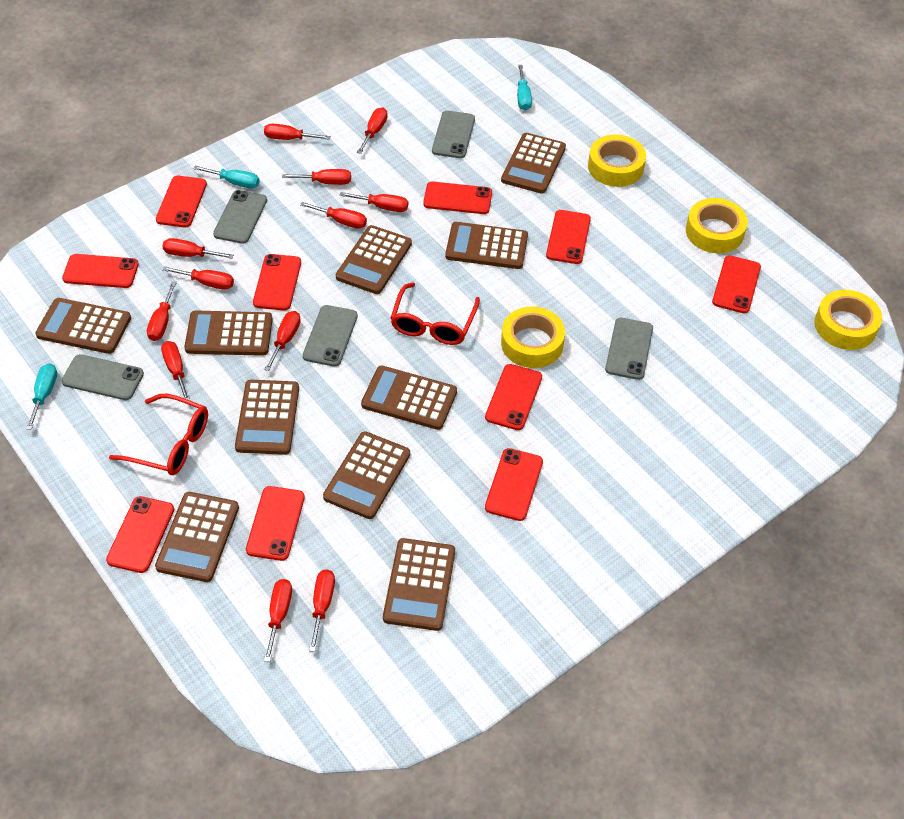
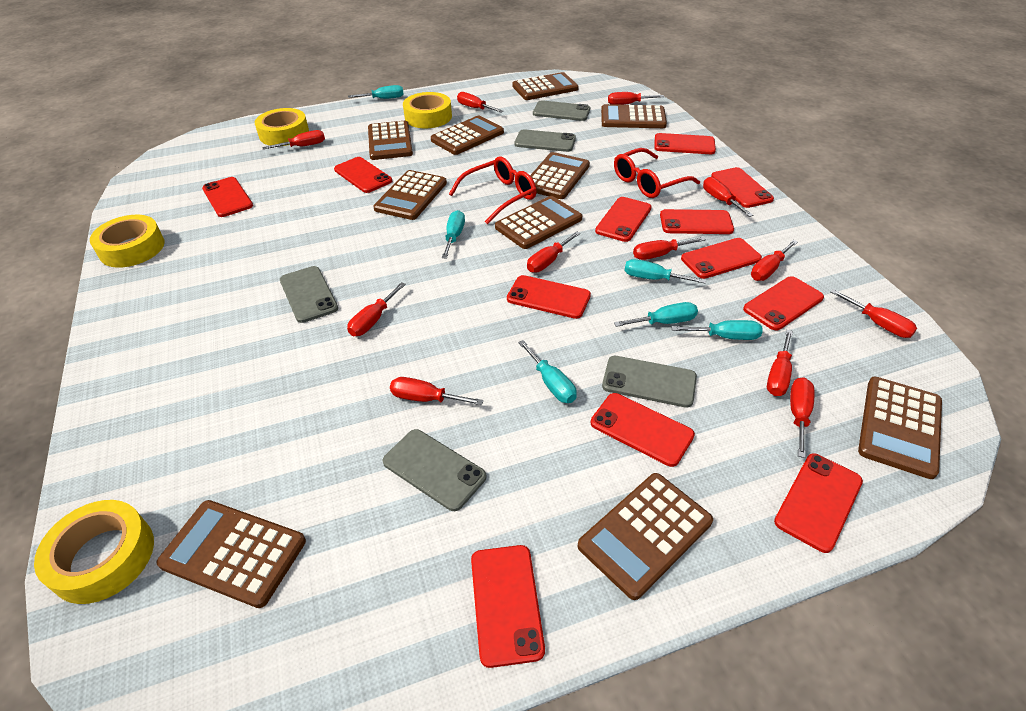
red phone: 10 -> 12
turquoise screwdriver: 3 -> 6

